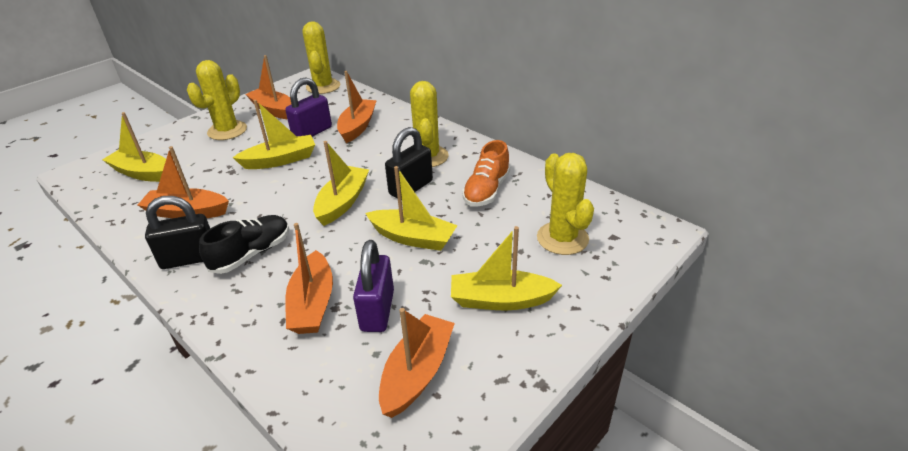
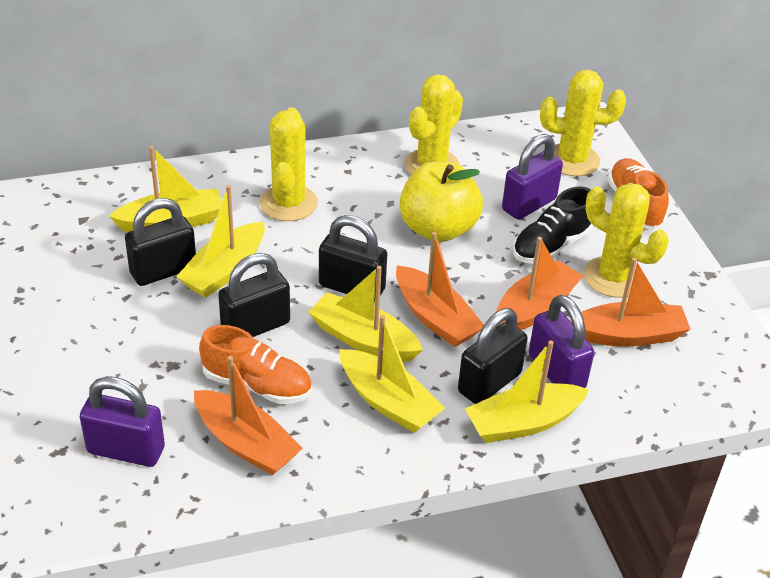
black padlock: 2 -> 4
orange boat: 5 -> 4
orange shoe: 1 -> 2
purple padlock: 2 -> 3
yellow apple: 0 -> 1

